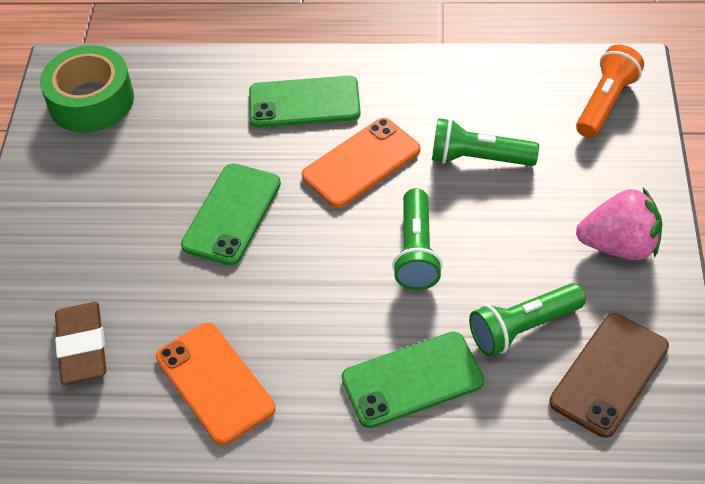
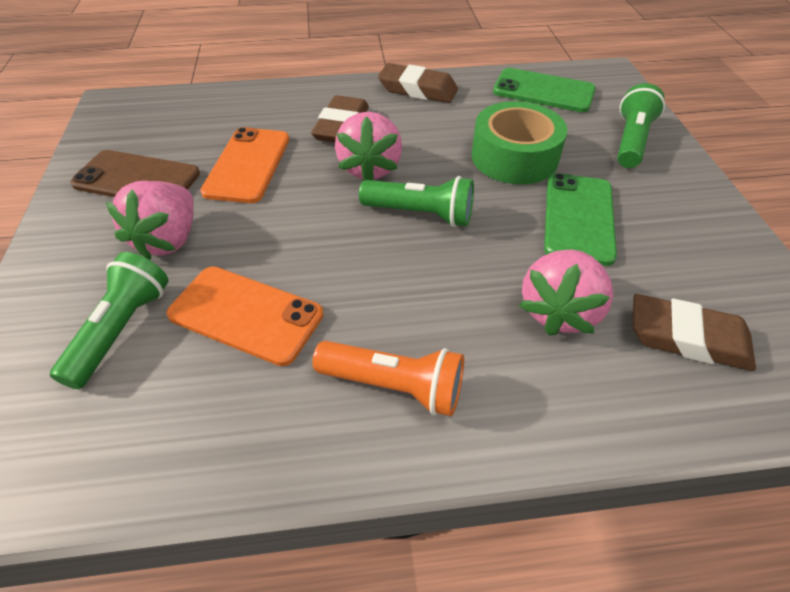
brown eraser: 1 -> 3
green phone: 3 -> 2
pink strawberry: 1 -> 3

